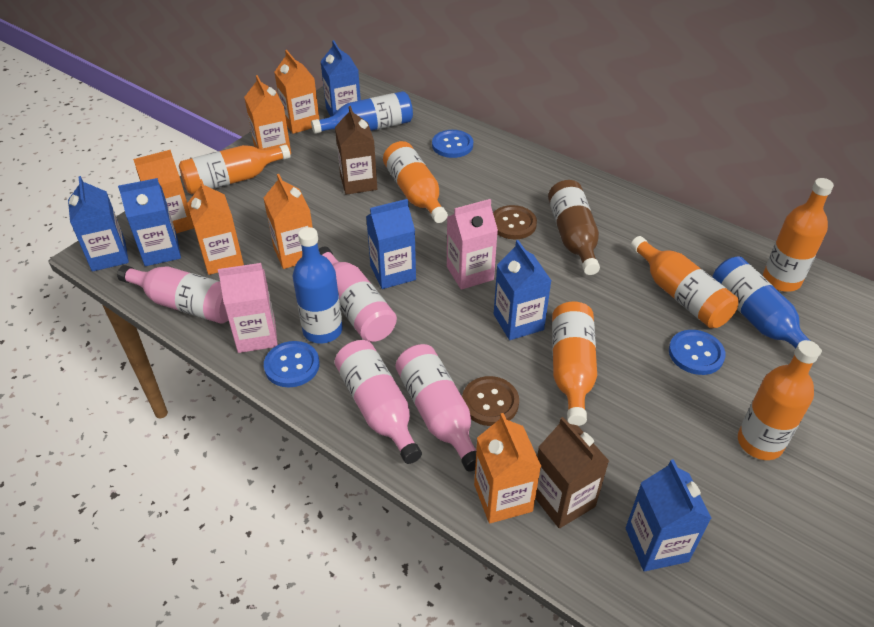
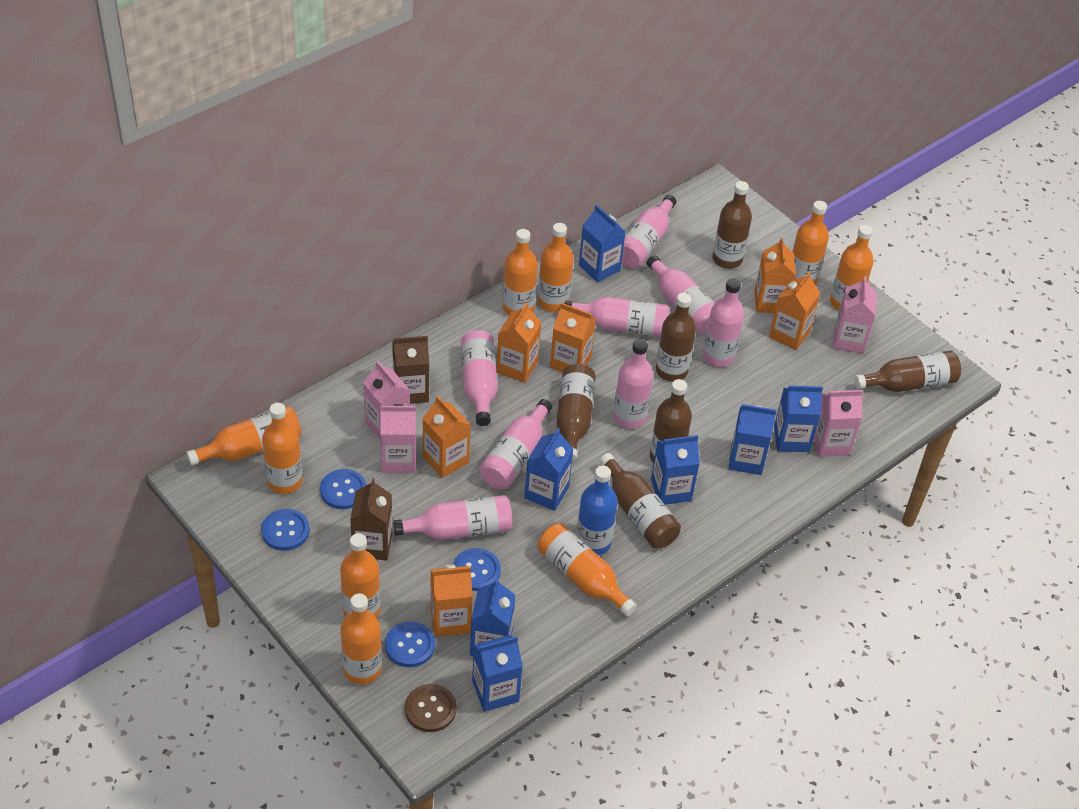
blue bottle: 3 -> 1
blue button: 3 -> 4
blue carton: 6 -> 7
brown bottle: 1 -> 6
brown button: 2 -> 1
orange bottle: 6 -> 9
pink bottle: 4 -> 8
pink carton: 2 -> 4

